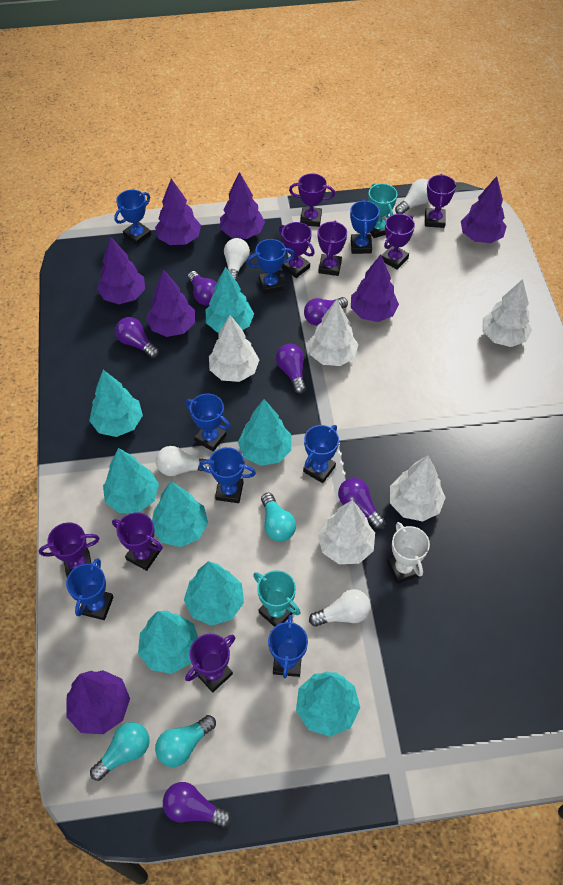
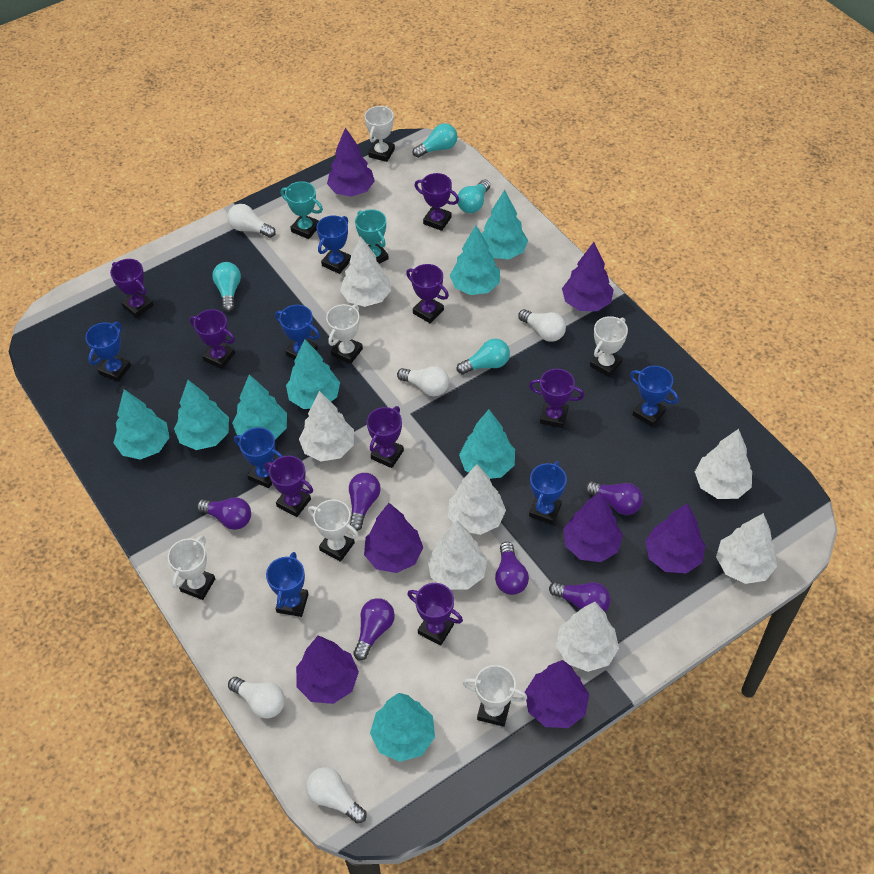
blue trophy: 8 -> 7
turquoise light bulb: 3 -> 4
white light bulb: 4 -> 5
white tree: 5 -> 7
white trophy: 1 -> 6

